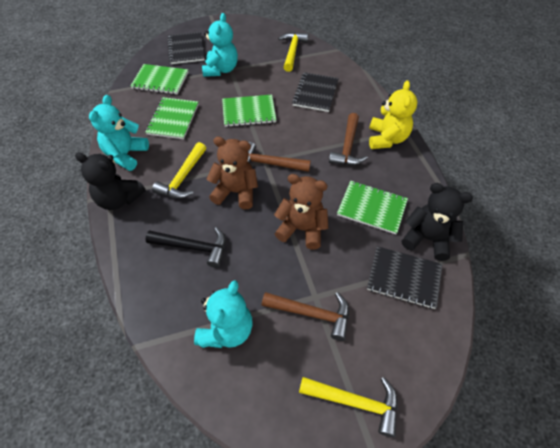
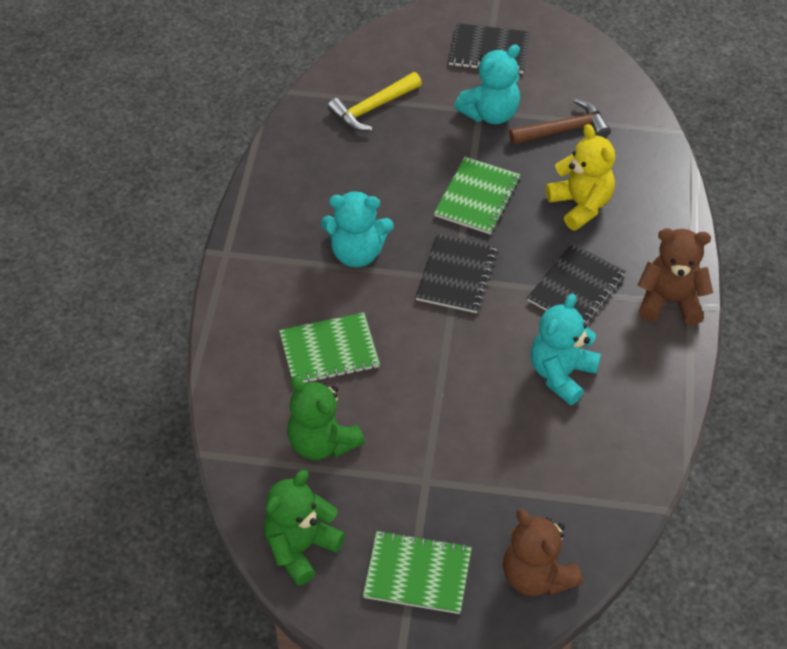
black hammer: 1 -> 0
black teddy bear: 2 -> 0
brown hammer: 3 -> 1
green notebook: 4 -> 3
green teddy bear: 0 -> 2
yellow hammer: 3 -> 1

